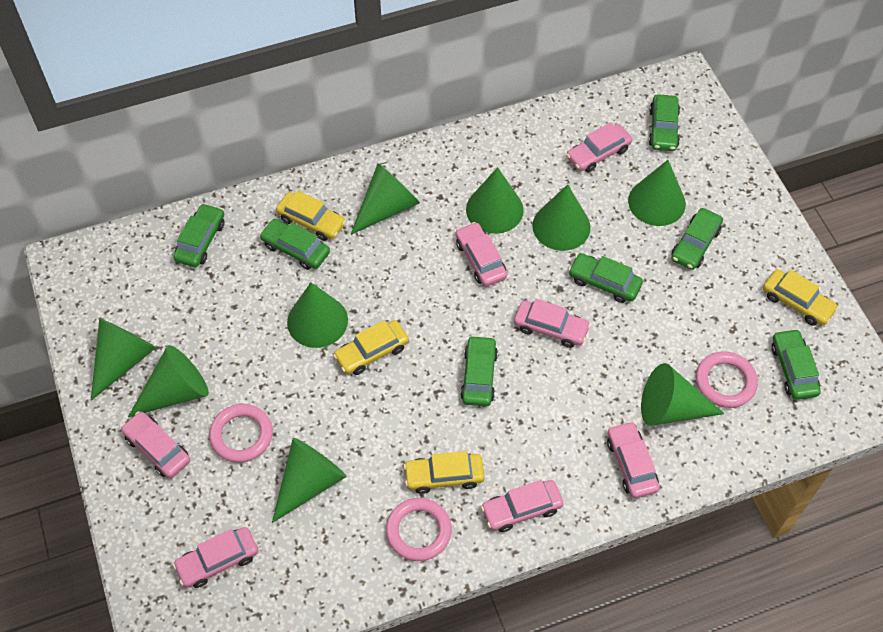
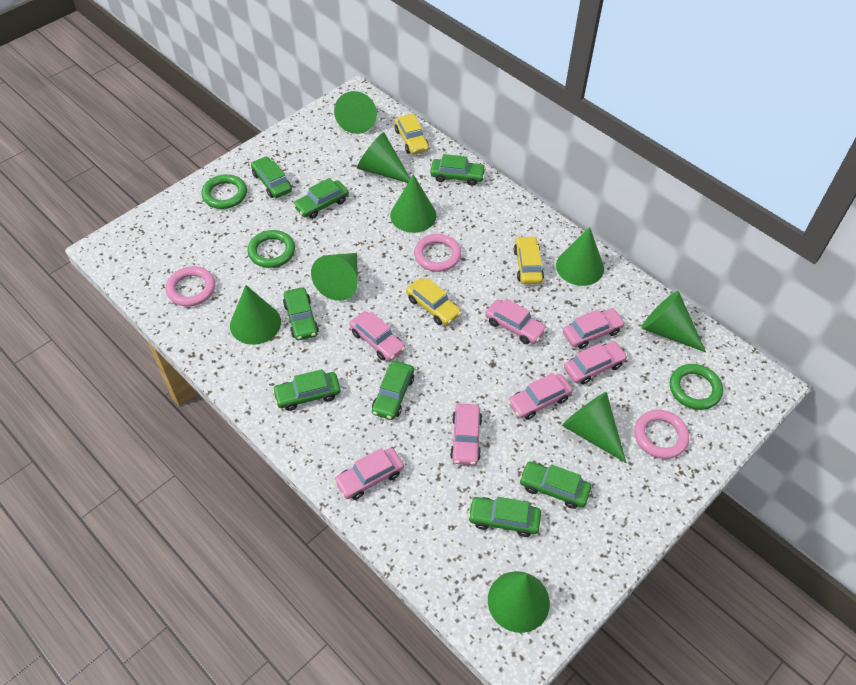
green car: 7 -> 8
green ring: 0 -> 3
yellow car: 4 -> 3

